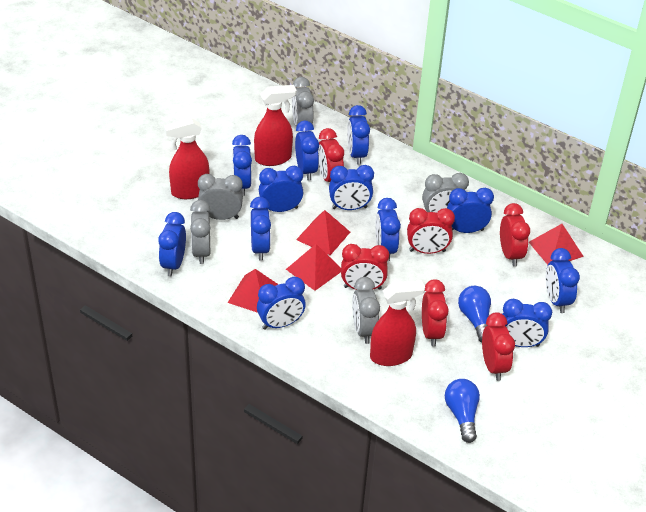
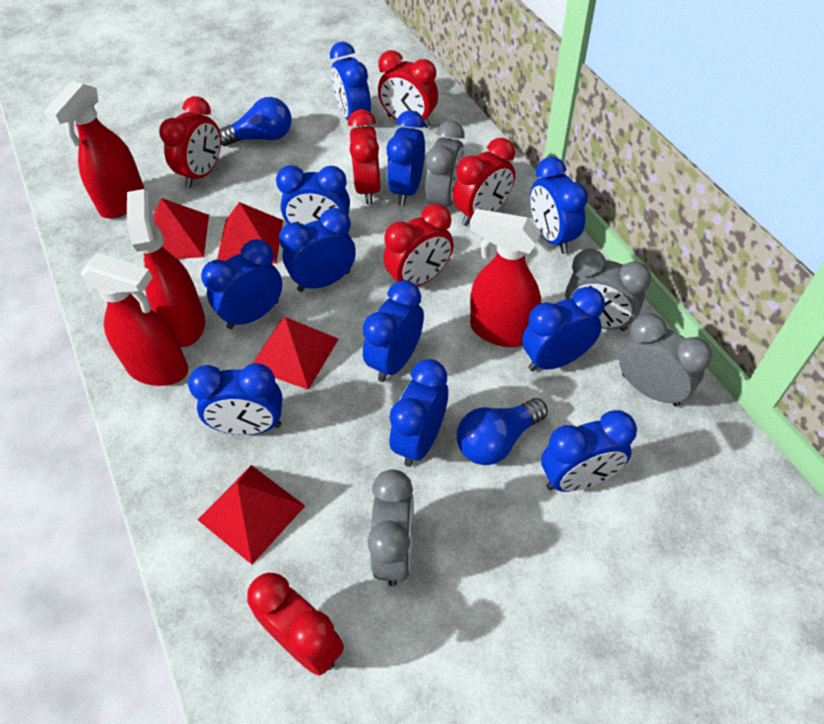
blue clock: 12 -> 11
grey clock: 5 -> 4
red spray bottle: 3 -> 4

